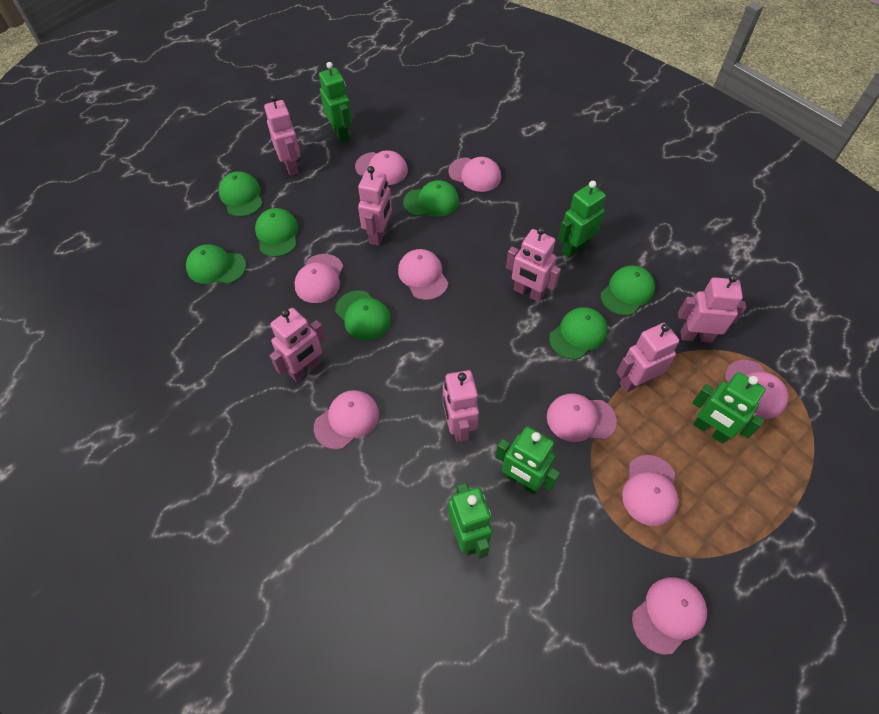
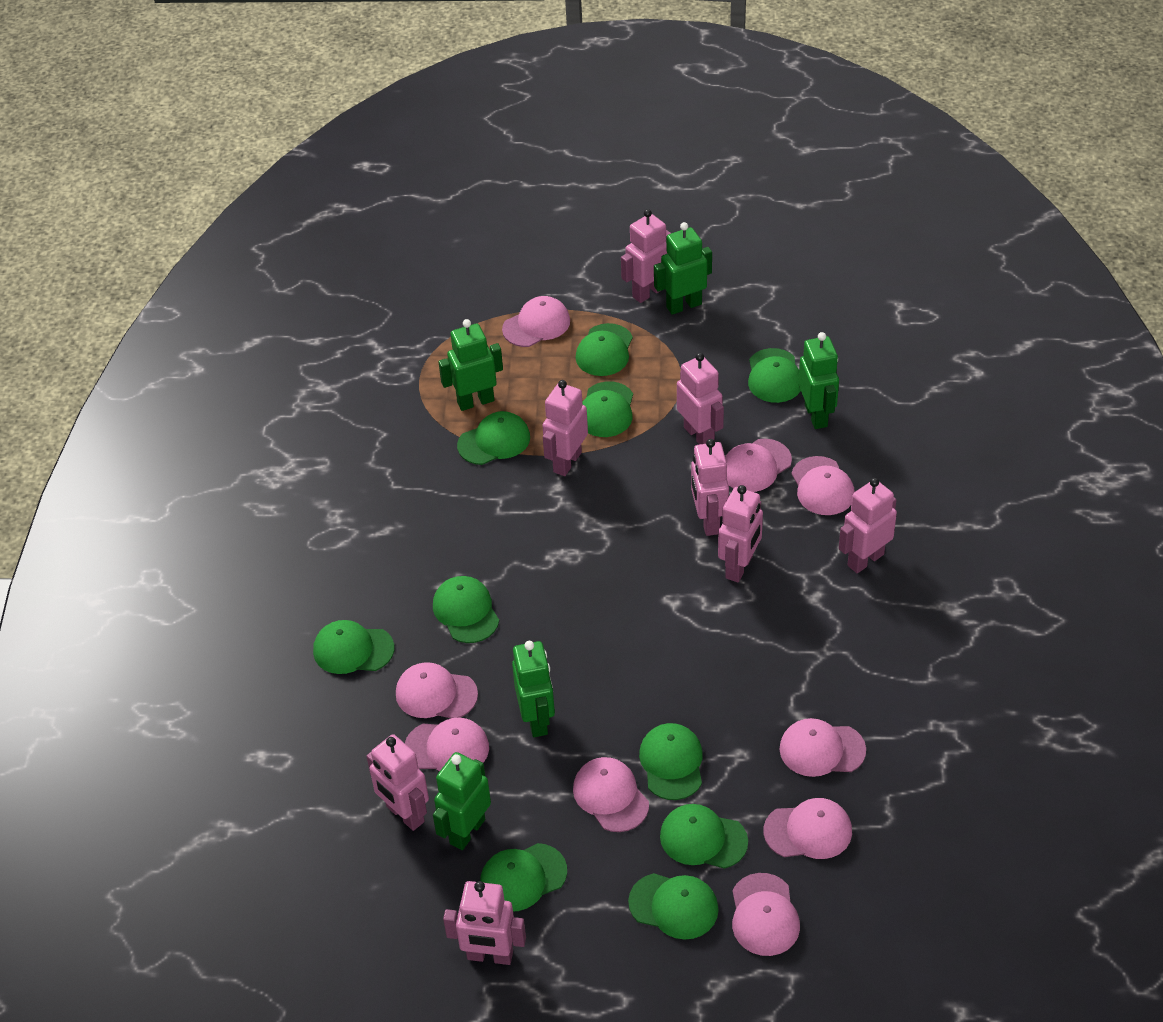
green cap: 7 -> 10
pink robot: 7 -> 8

